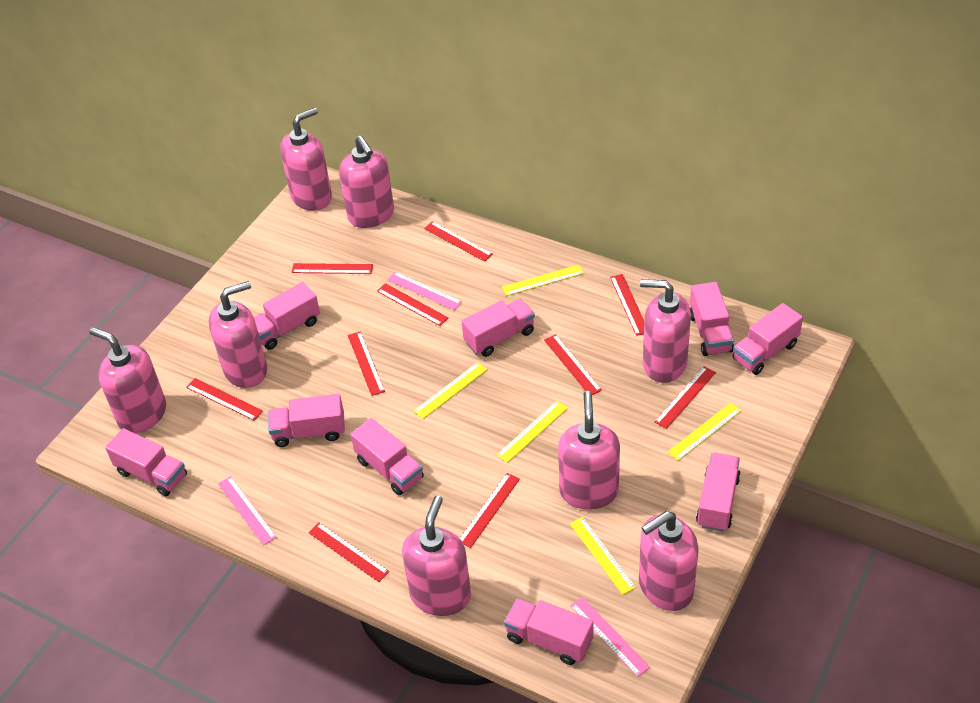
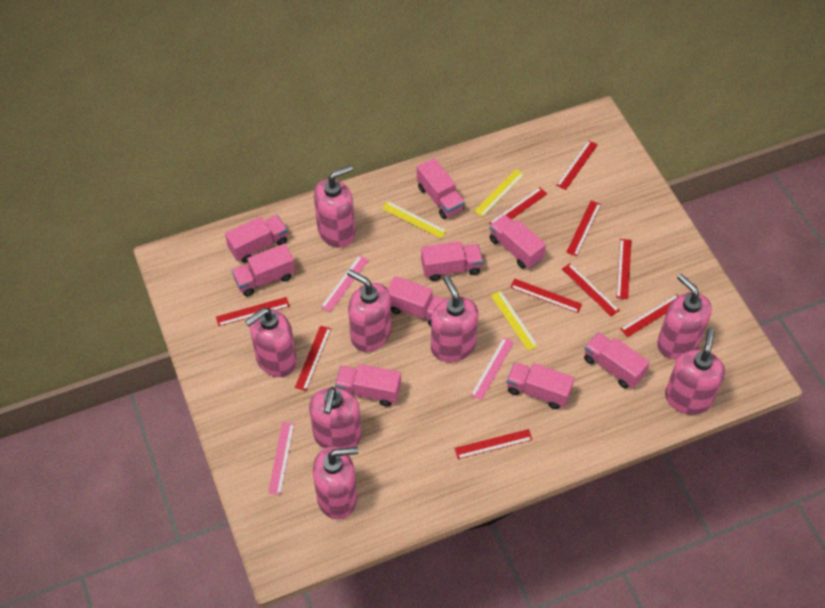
yellow ruler: 5 -> 3

